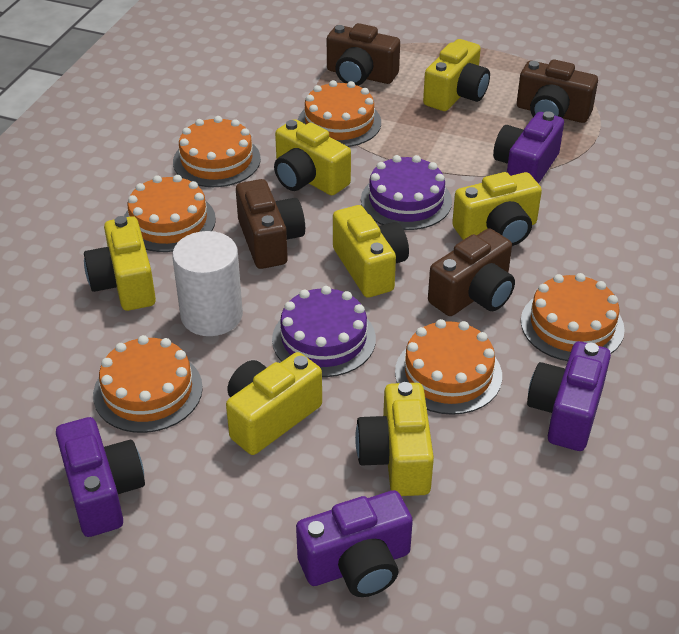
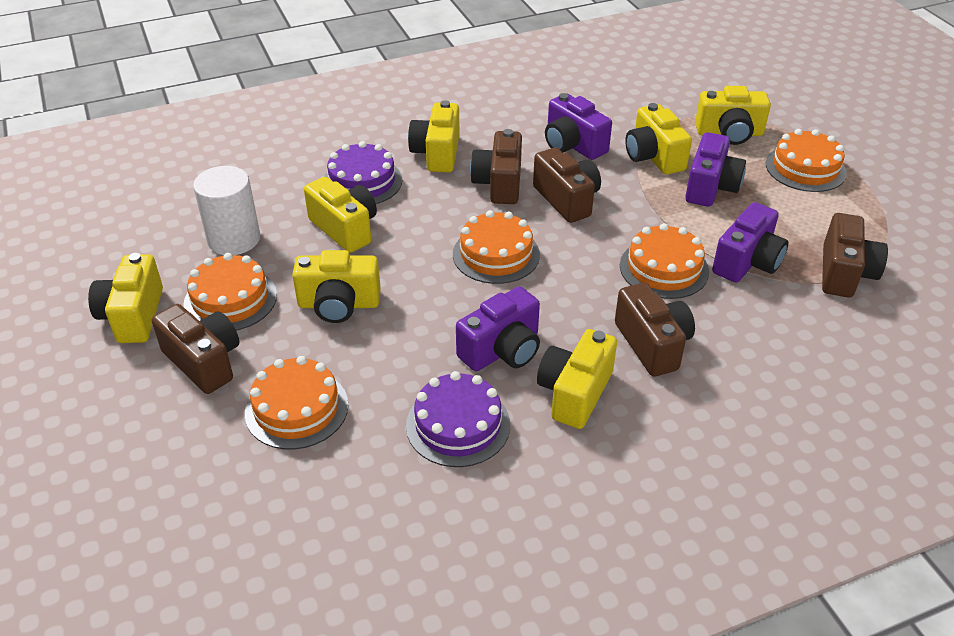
brown camera: 4 -> 5
orange cake: 6 -> 5

